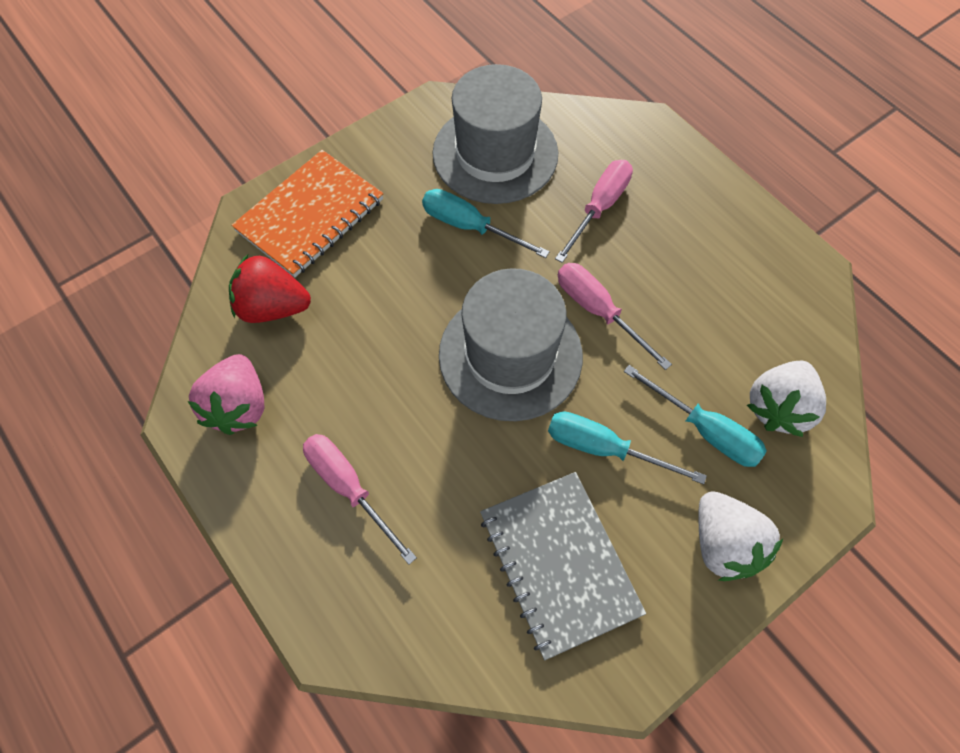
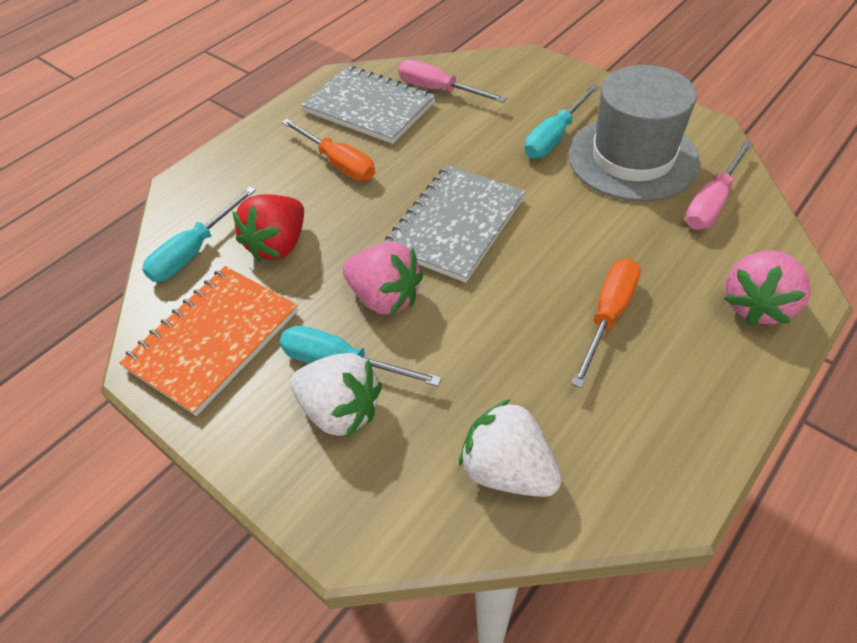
grey hat: 2 -> 1
grey notebook: 1 -> 2
orange screwdriver: 0 -> 2
pink screwdriver: 3 -> 2
pink strawberry: 1 -> 2

